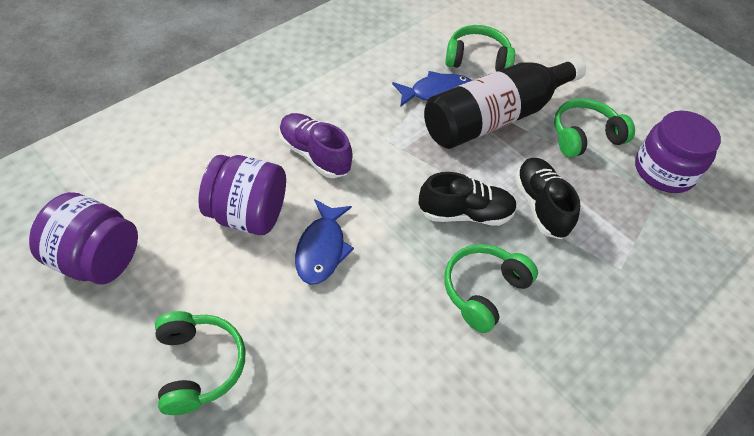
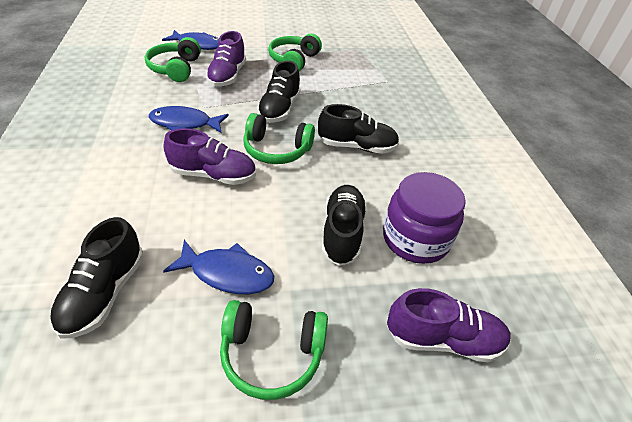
black bottle: 1 -> 0
black shoe: 2 -> 4
blue fish: 2 -> 3
purple jar: 3 -> 1
purple shoe: 1 -> 3

